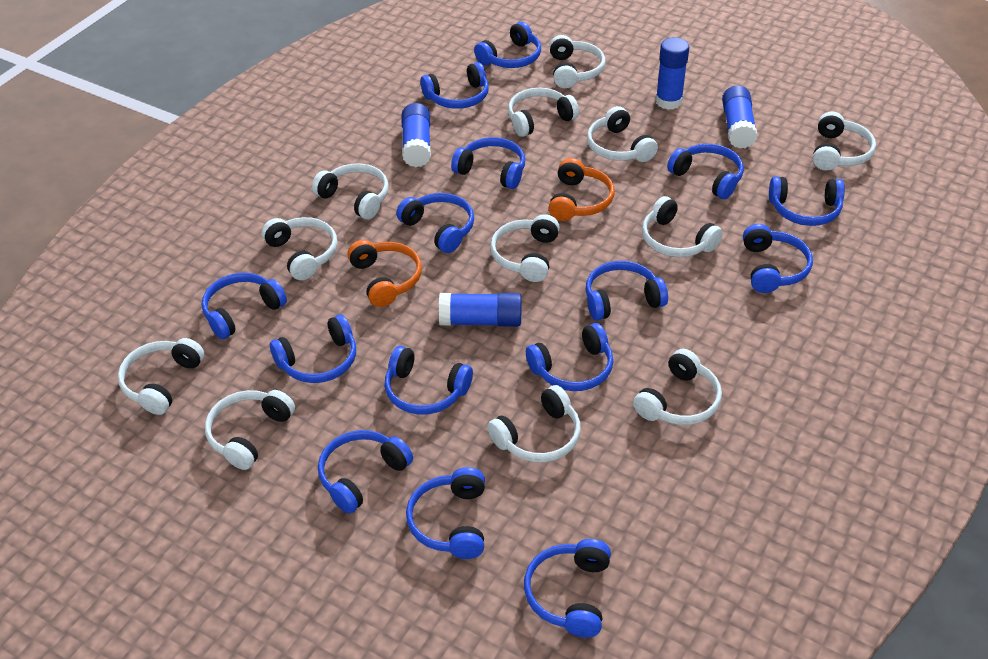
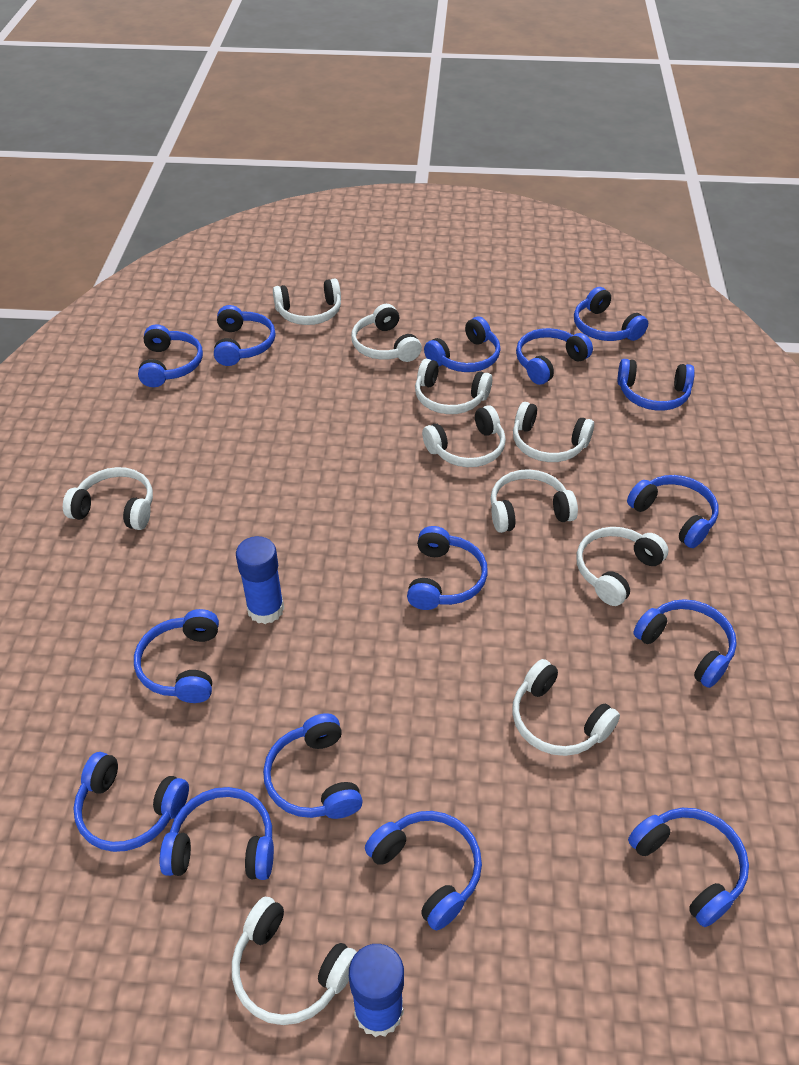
blue glue stick: 4 -> 2
orange headphones: 2 -> 0
white headphones: 12 -> 10

